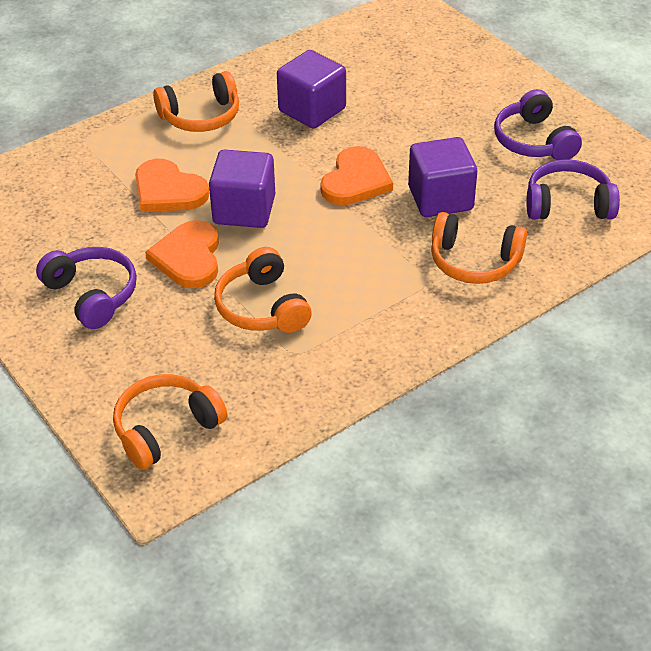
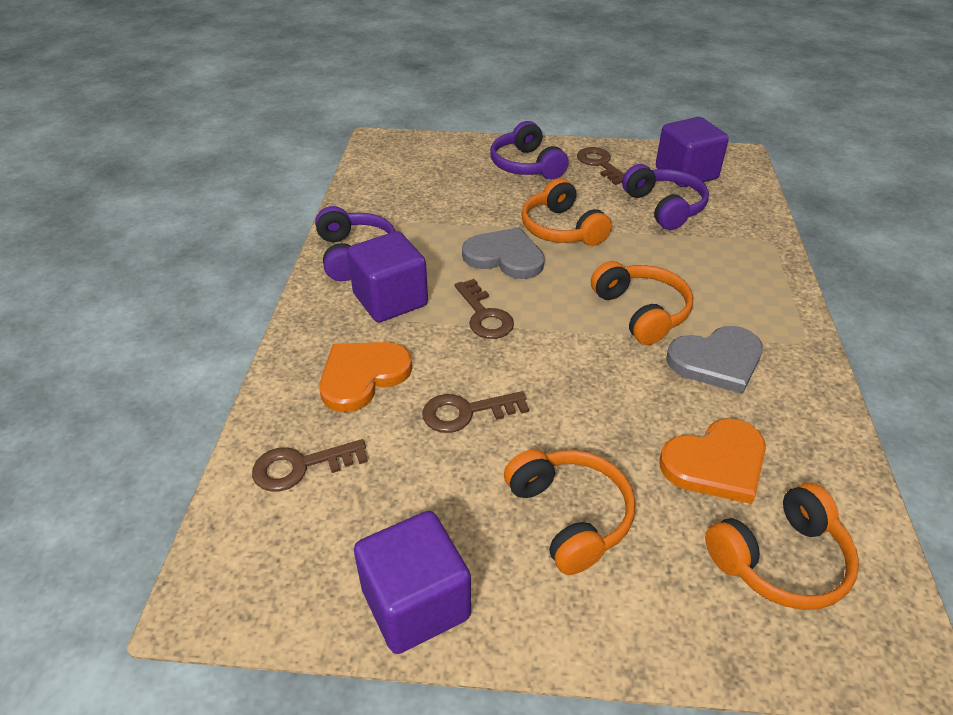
brown key: 0 -> 4
grey heart: 0 -> 2
orange heart: 3 -> 2

